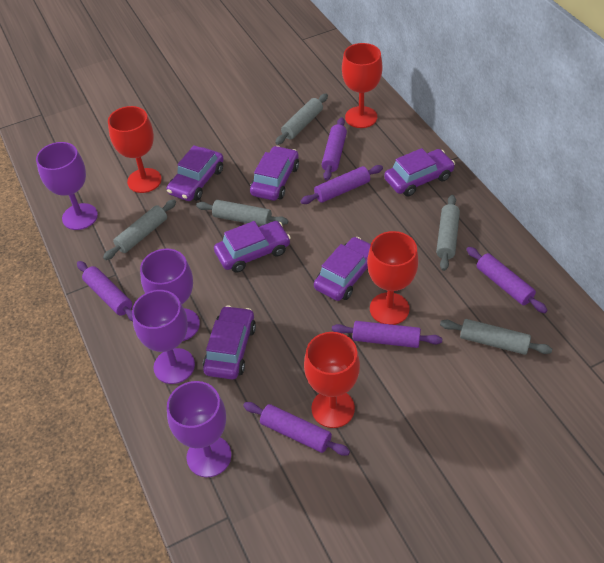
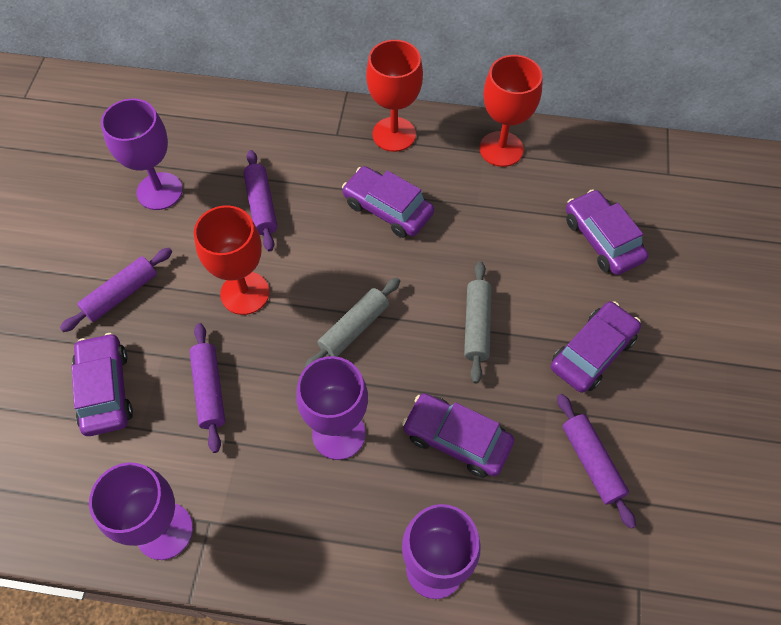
grey rolling pin: 5 -> 2
purple car: 6 -> 5
purple rolling pin: 6 -> 4
red goblet: 4 -> 3

